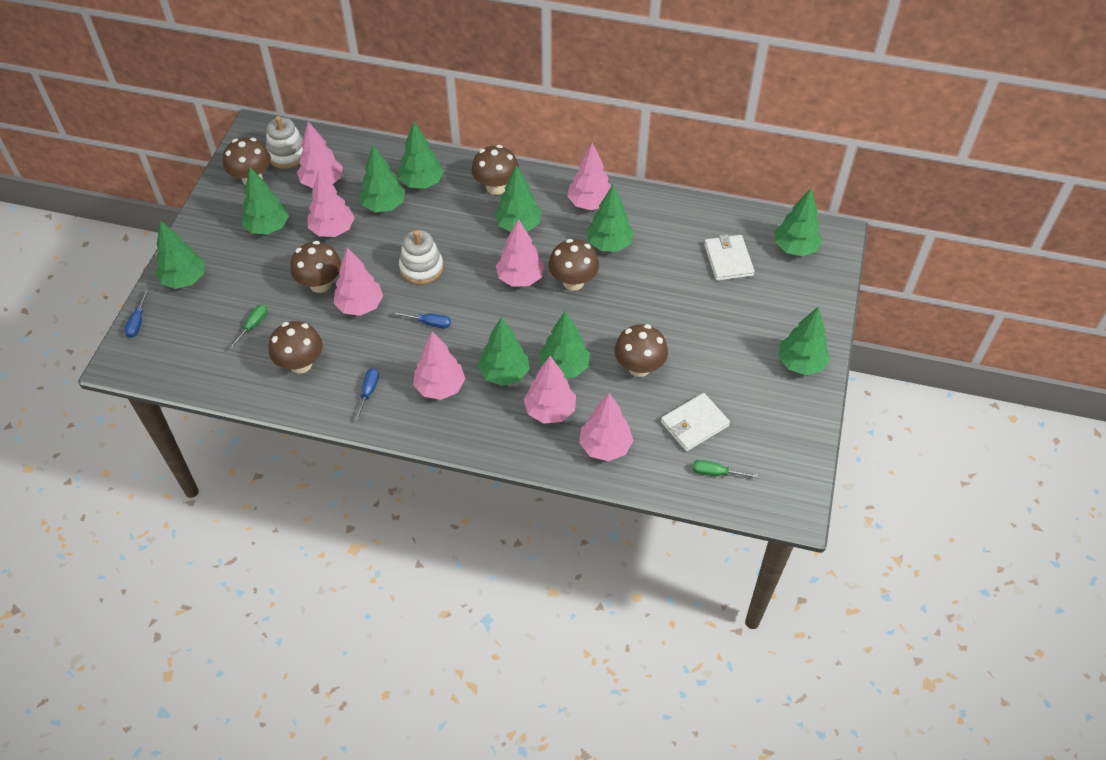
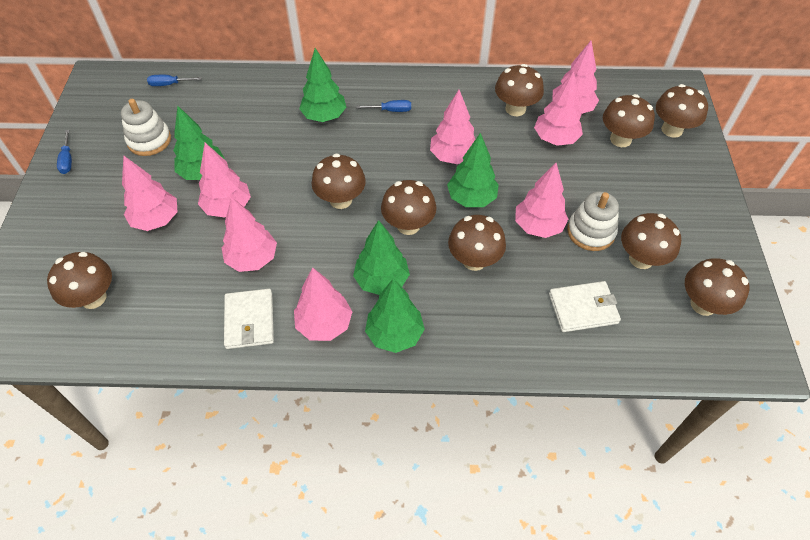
brown mushroom: 6 -> 9
green screwdriver: 2 -> 0
green tree: 10 -> 5

